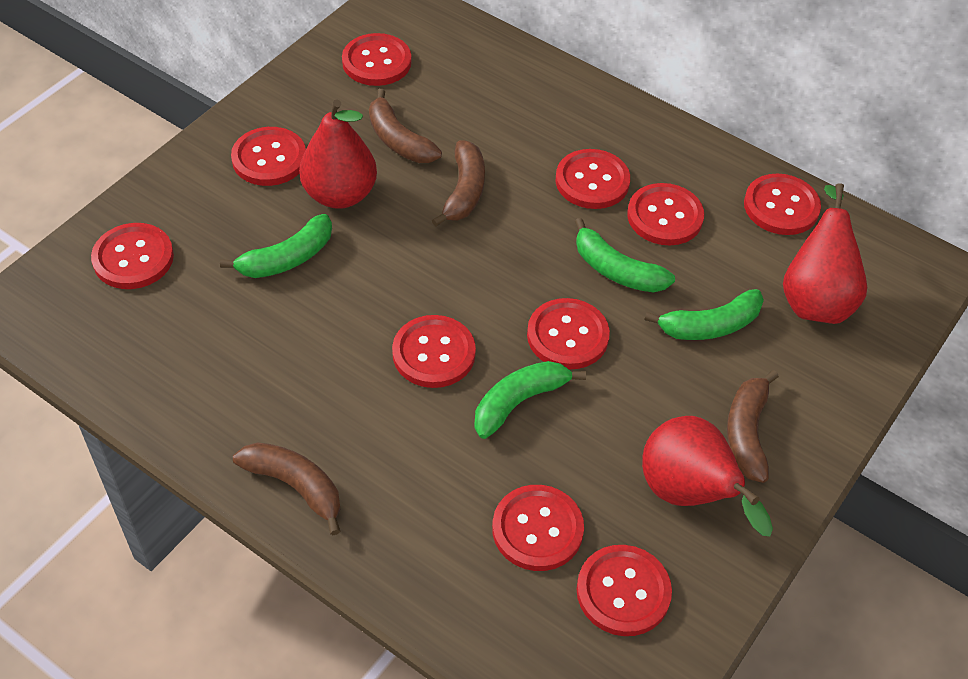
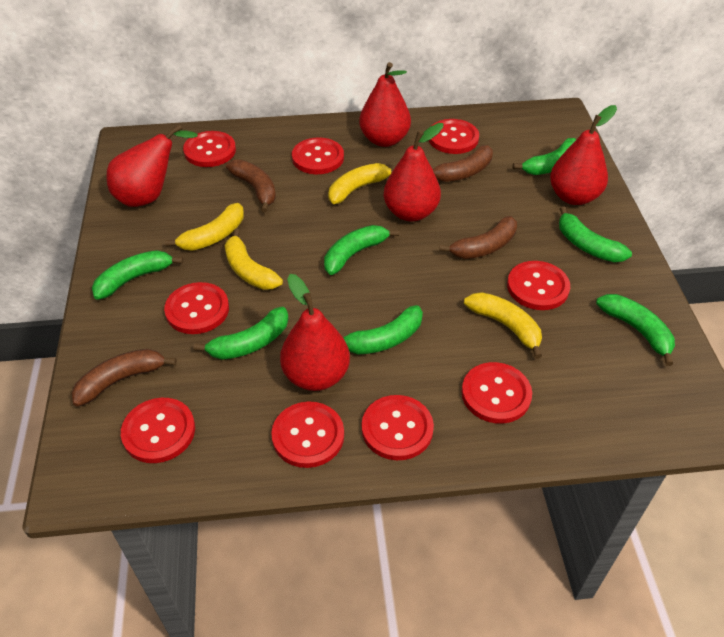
green banana: 4 -> 7
red button: 10 -> 9
red pear: 3 -> 5
yellow banana: 0 -> 4

